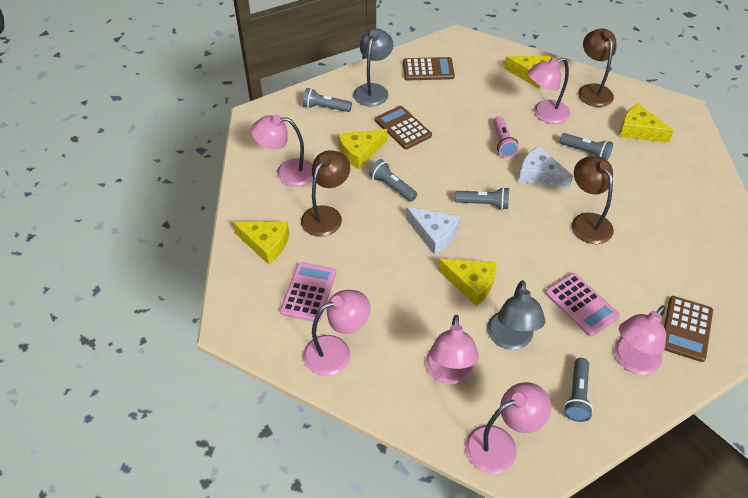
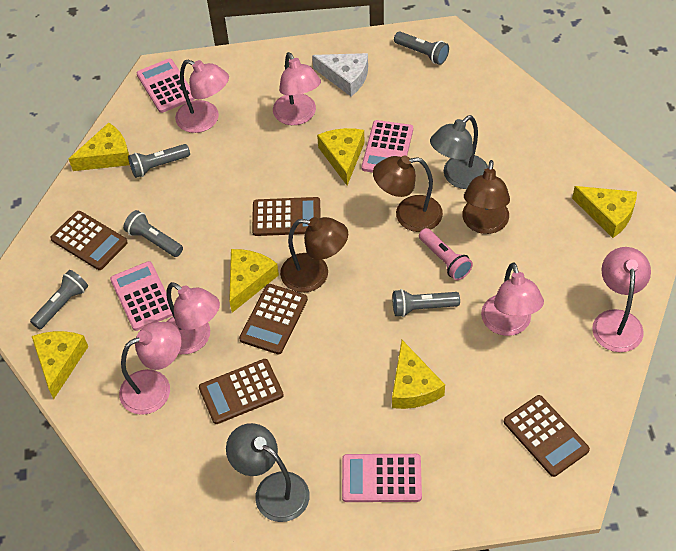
brown calculator: 3 -> 5
pink calculator: 2 -> 4
white cheese: 2 -> 1
yellow cheese: 5 -> 6

